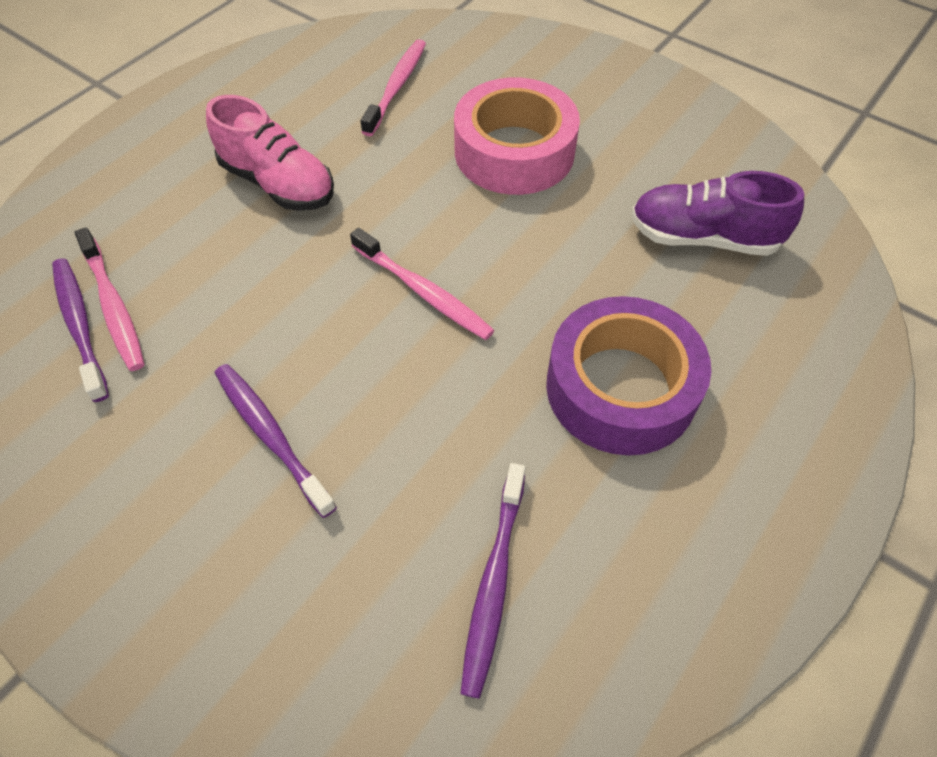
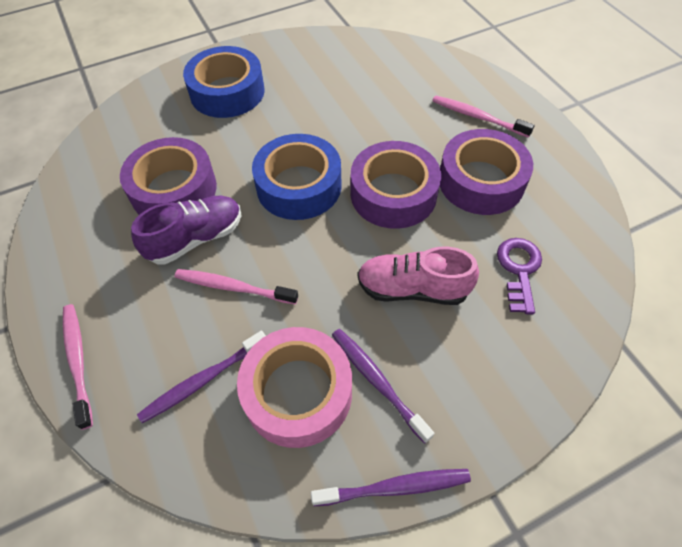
blue tape: 0 -> 2
purple key: 0 -> 1
purple tape: 1 -> 3

